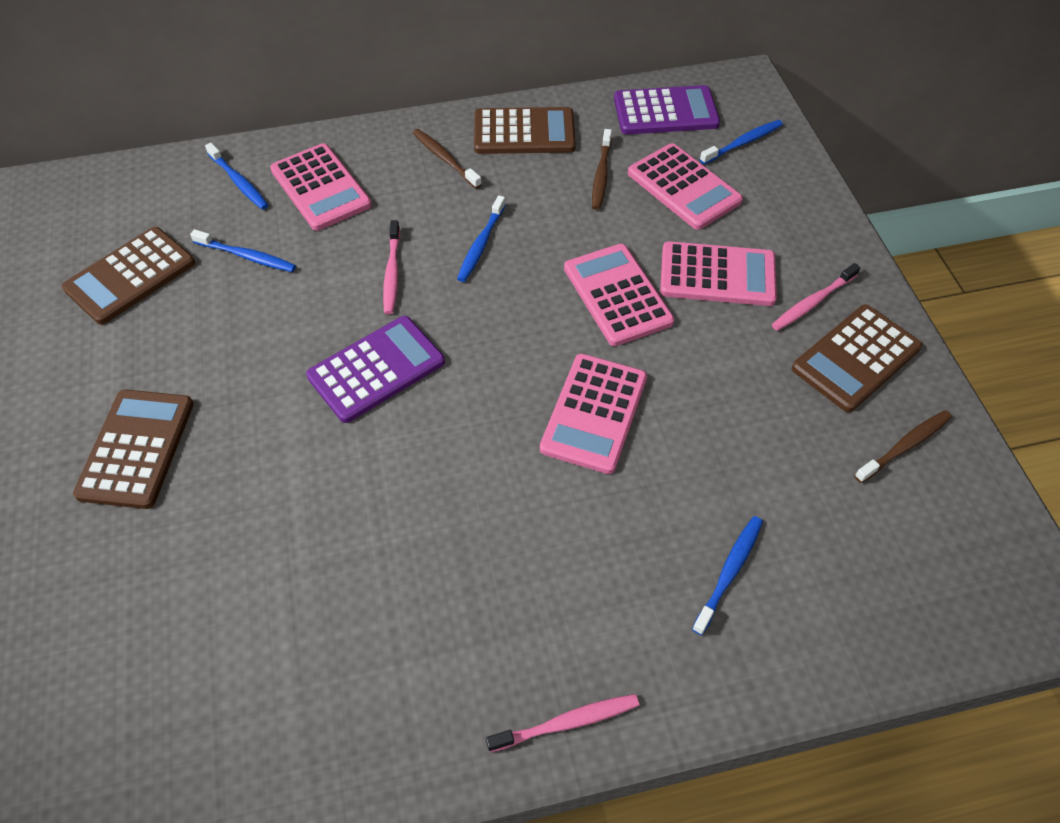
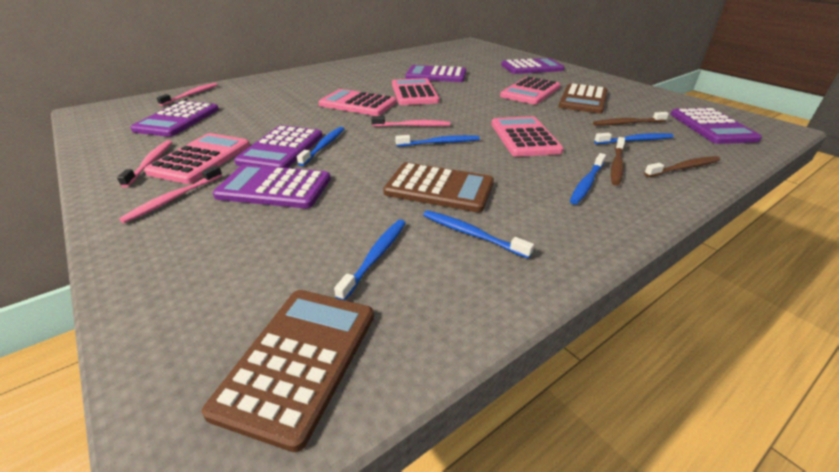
blue toothbrush: 5 -> 6
brown calculator: 4 -> 3
pink toothbrush: 3 -> 4
purple calculator: 2 -> 6

